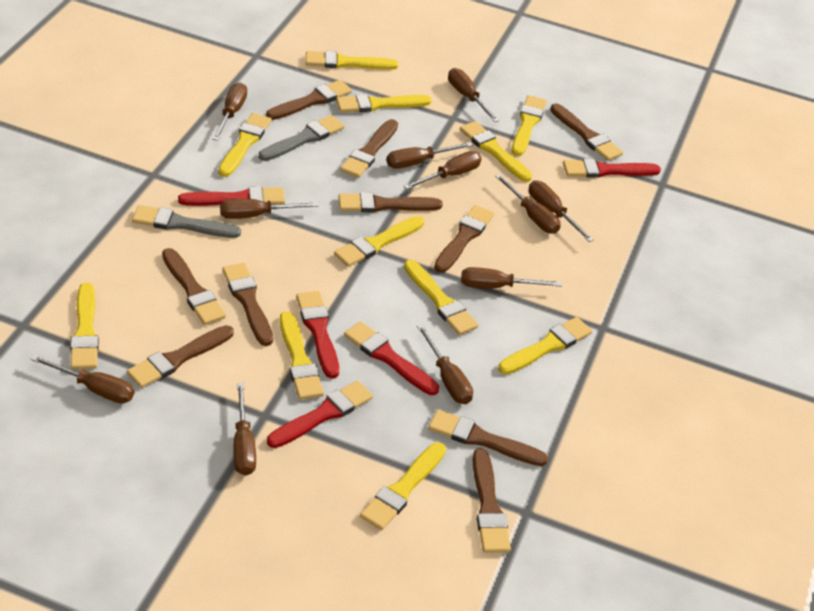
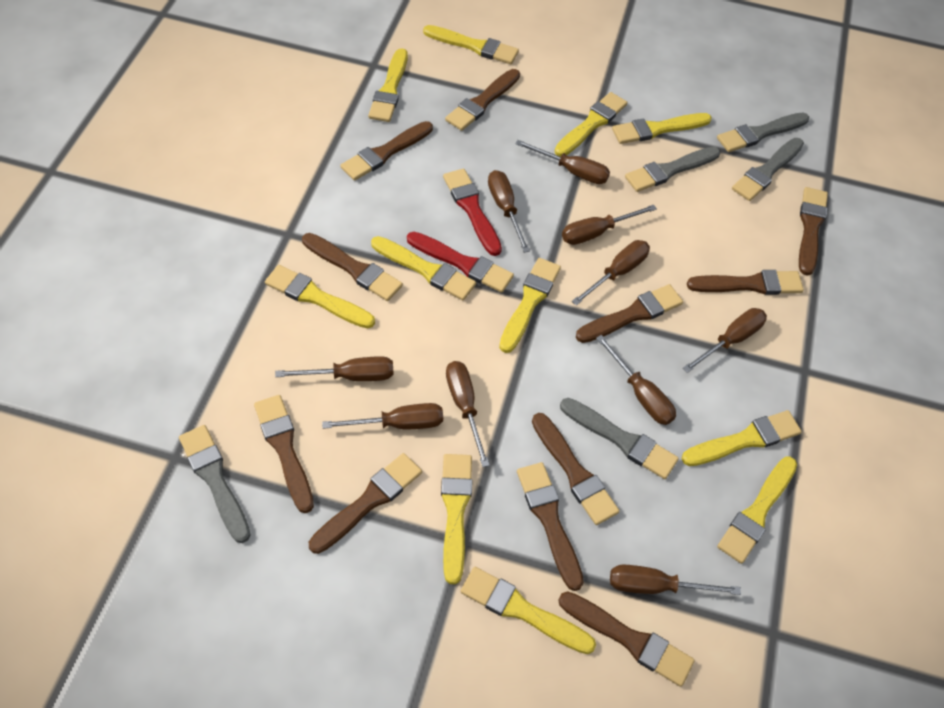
brown brush: 10 -> 11
brown screwdriver: 11 -> 10
grey brush: 2 -> 5
red brush: 5 -> 2

